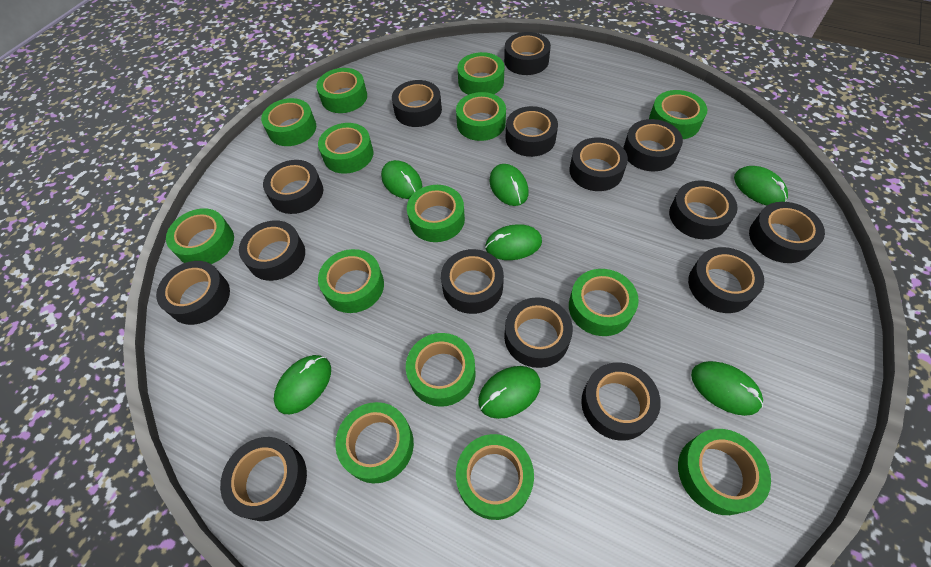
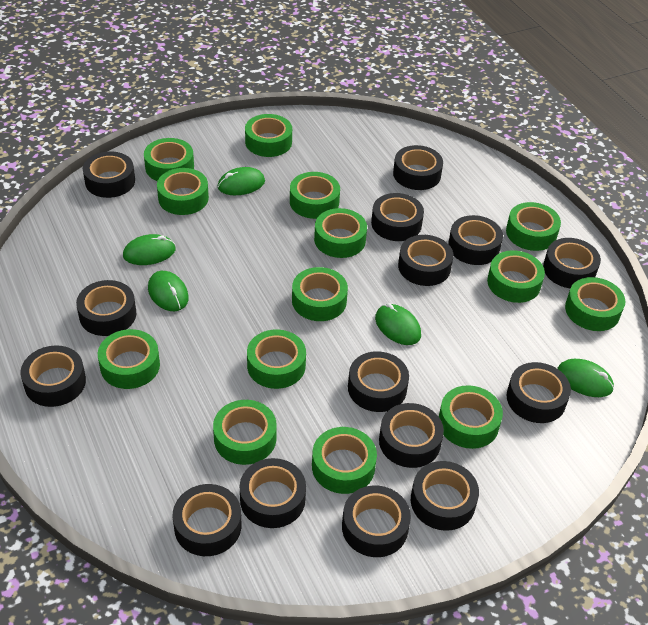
green mouse: 7 -> 5

